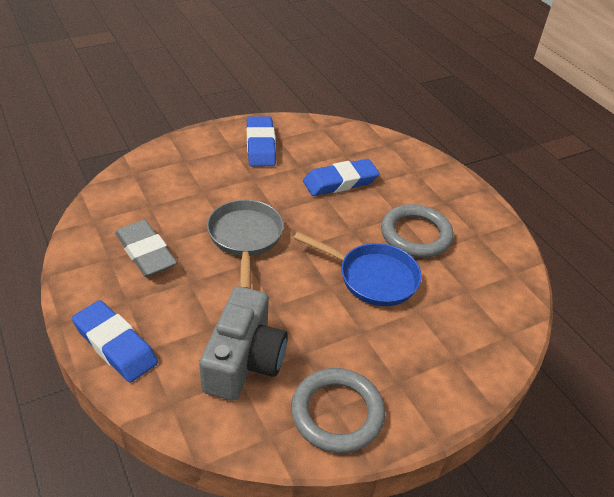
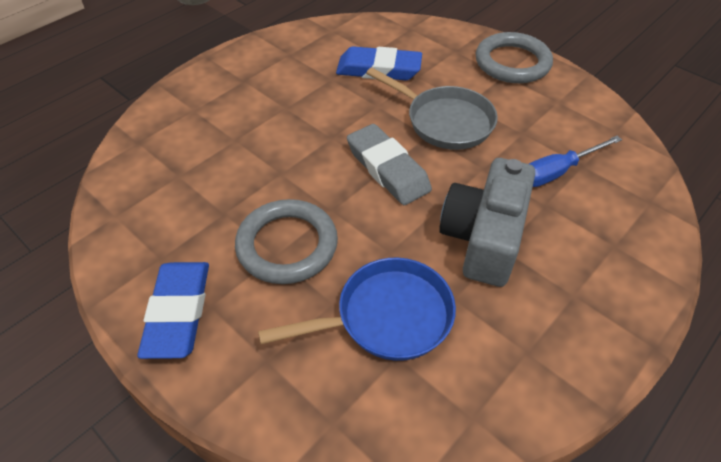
blue eraser: 3 -> 2
blue screwdriver: 0 -> 1

